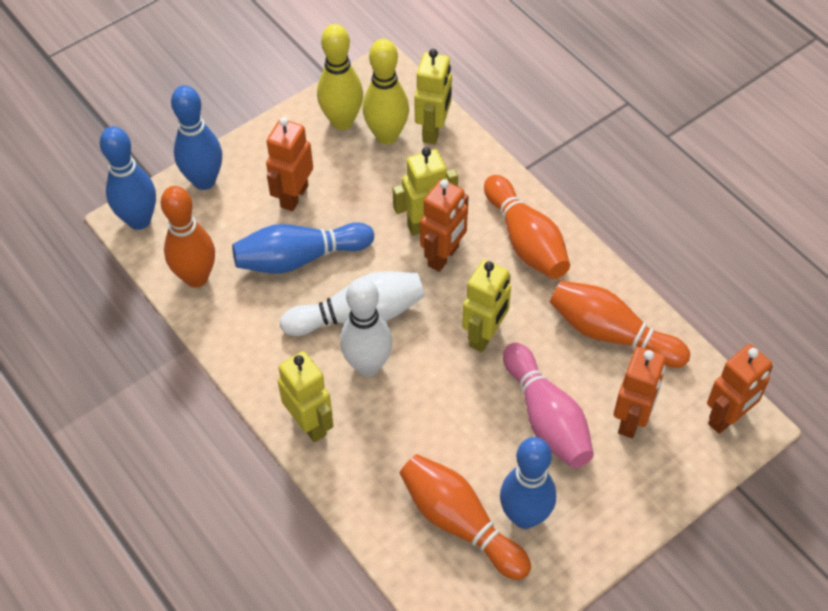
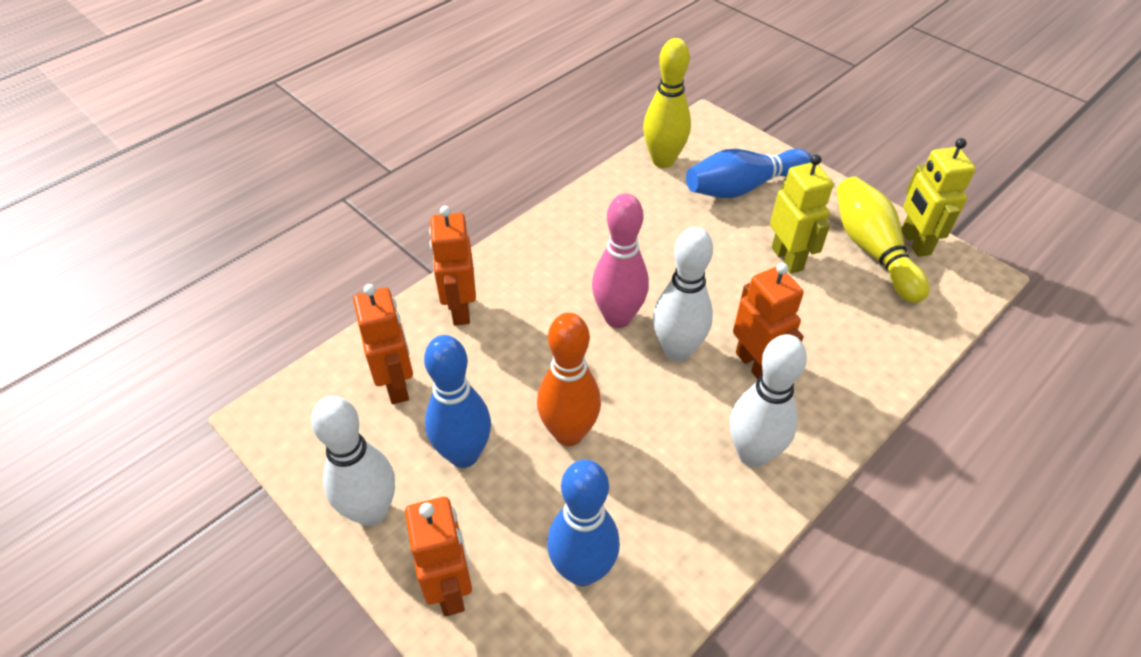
blue bowling pin: 4 -> 3
orange bowling pin: 4 -> 1
white bowling pin: 2 -> 3
yellow robot: 4 -> 2

